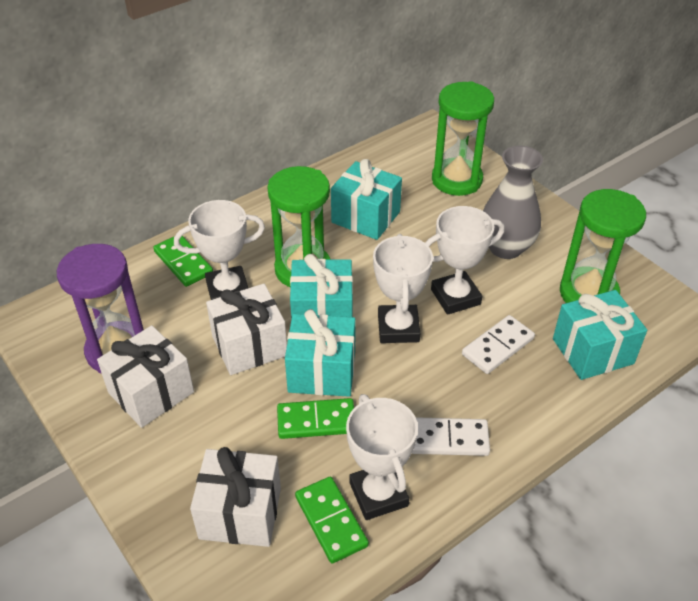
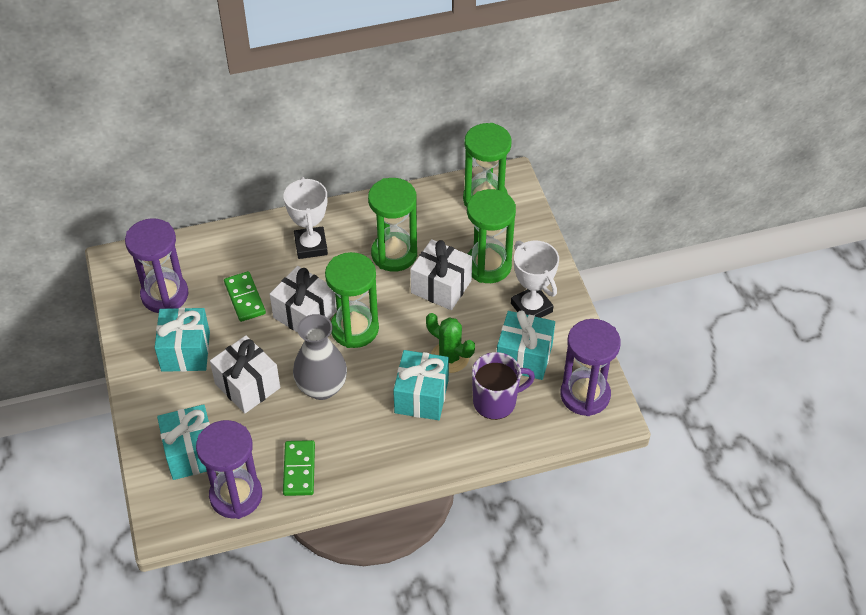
green cactus: 0 -> 1
green domino: 3 -> 2
green hourglass: 3 -> 4
purple hourglass: 1 -> 3
purple mug: 0 -> 1
white domino: 2 -> 0
white trophy: 4 -> 2

